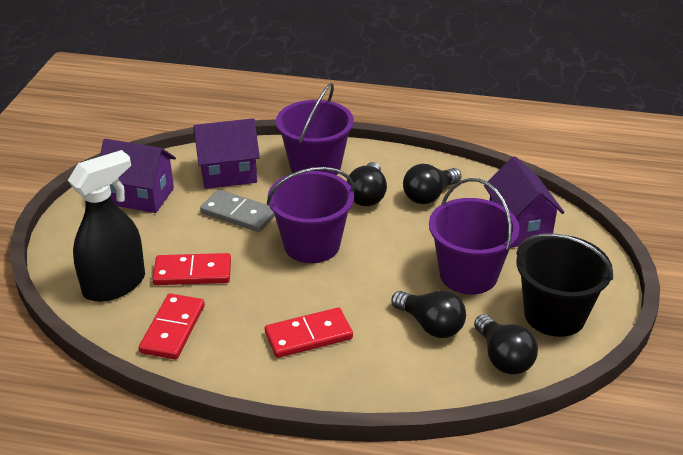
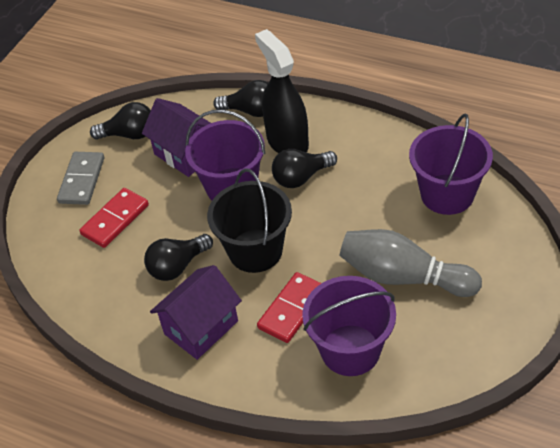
grey bowling pin: 0 -> 1
purple house: 3 -> 2
red domino: 3 -> 2

